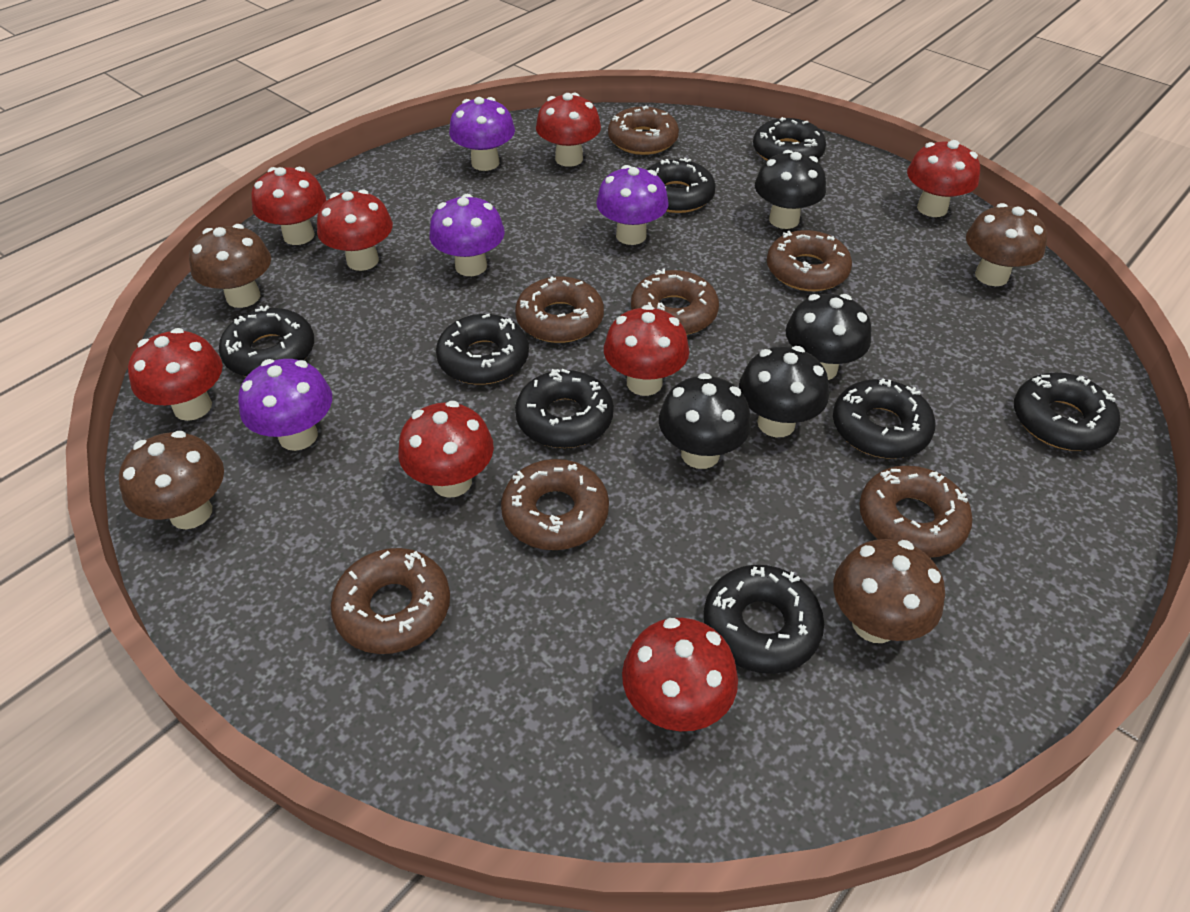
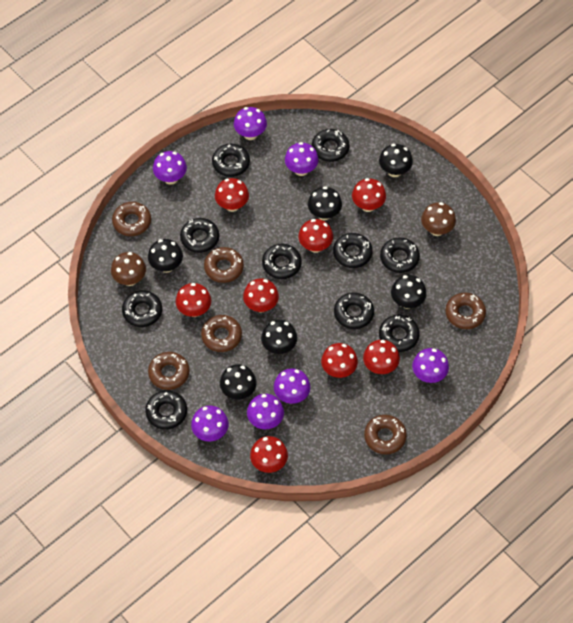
black donut: 8 -> 10
black mushroom: 4 -> 6
brown donut: 7 -> 6
brown mushroom: 4 -> 2
purple mushroom: 4 -> 7

